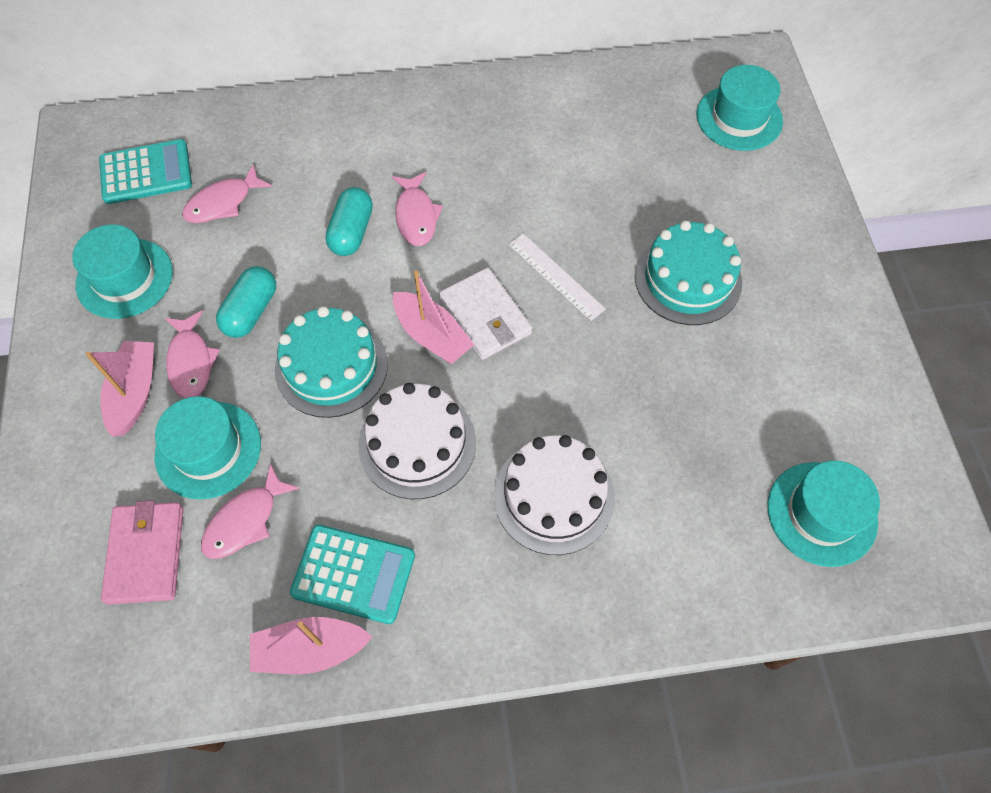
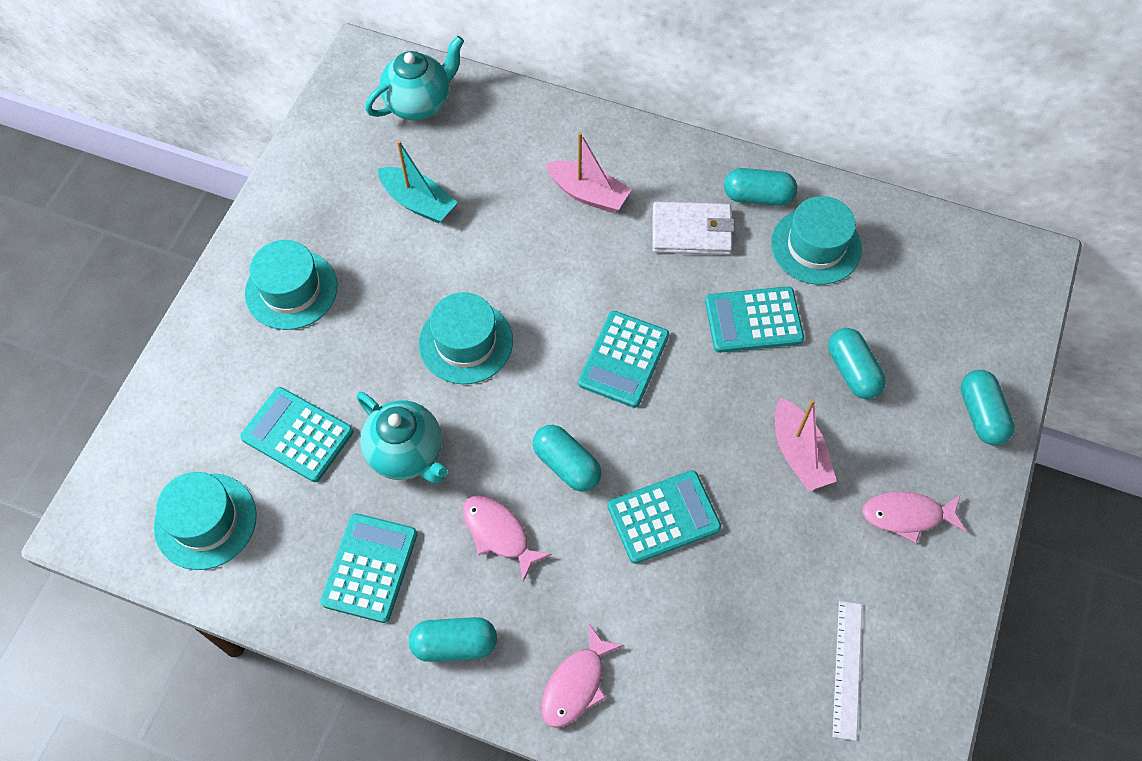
pink boat: 3 -> 2
pink fish: 4 -> 3
pink wallet: 1 -> 0
turquoise boat: 0 -> 1
turquoise cake: 2 -> 0
turquoise calculator: 2 -> 5
turquoise capsule: 2 -> 5
turquoise teapot: 0 -> 2
white cake: 2 -> 0

